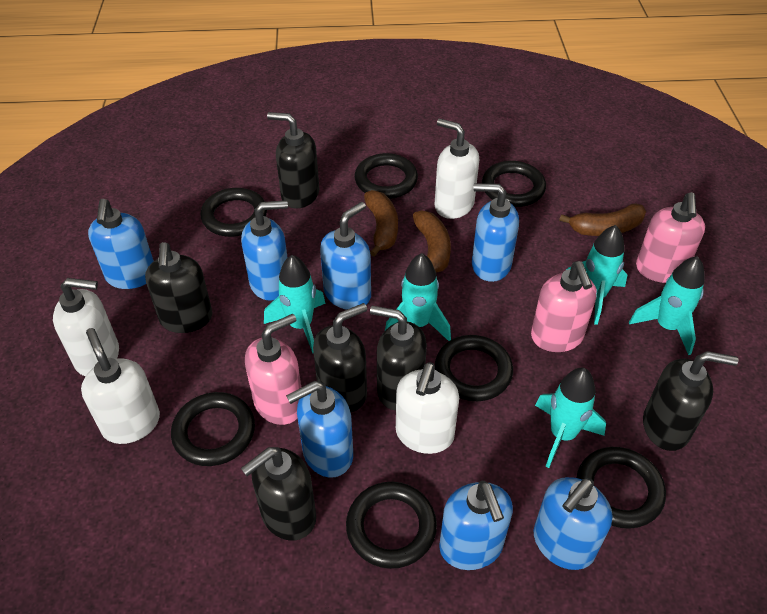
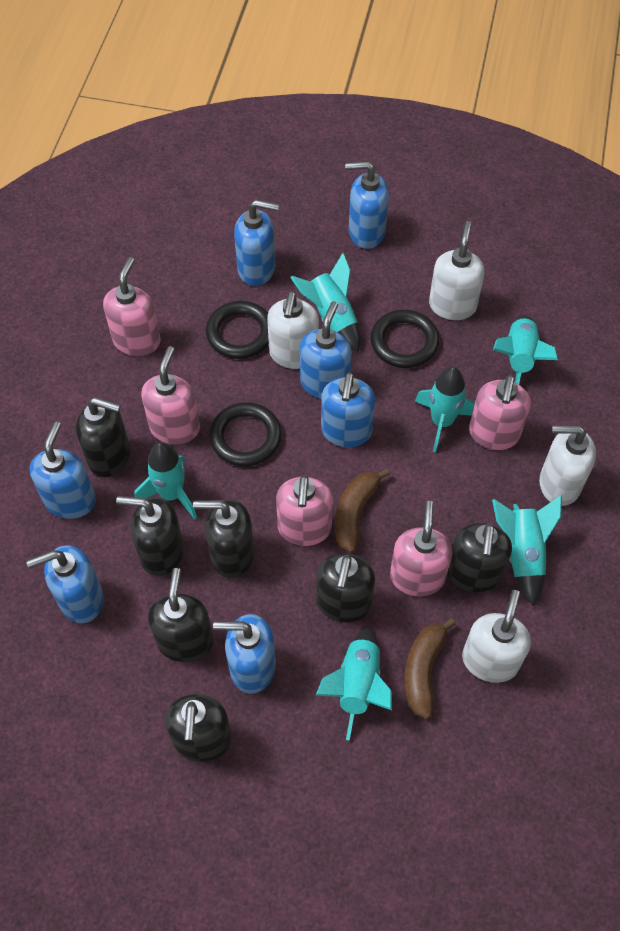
black ring: 7 -> 3
black soap dispenser: 6 -> 7
brown banana: 3 -> 2
pink soap dispenser: 3 -> 5
turquoise rocket: 5 -> 6

